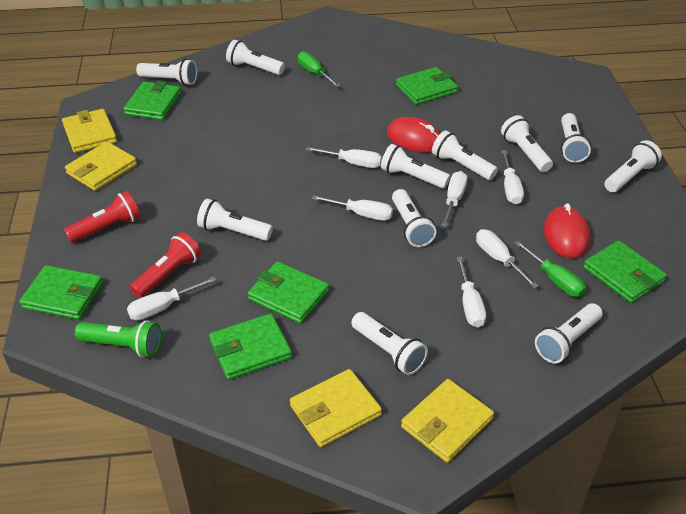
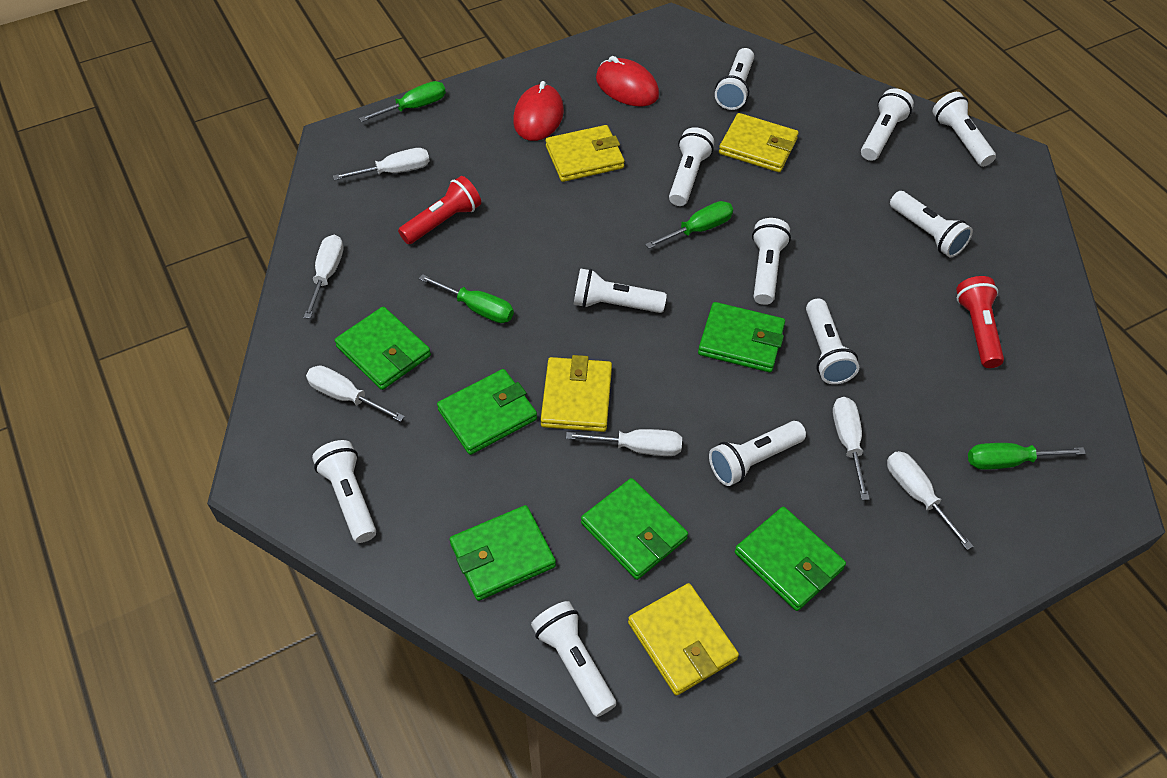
green flashlight: 1 -> 0
green screwdriver: 2 -> 4
white screwdriver: 7 -> 6

